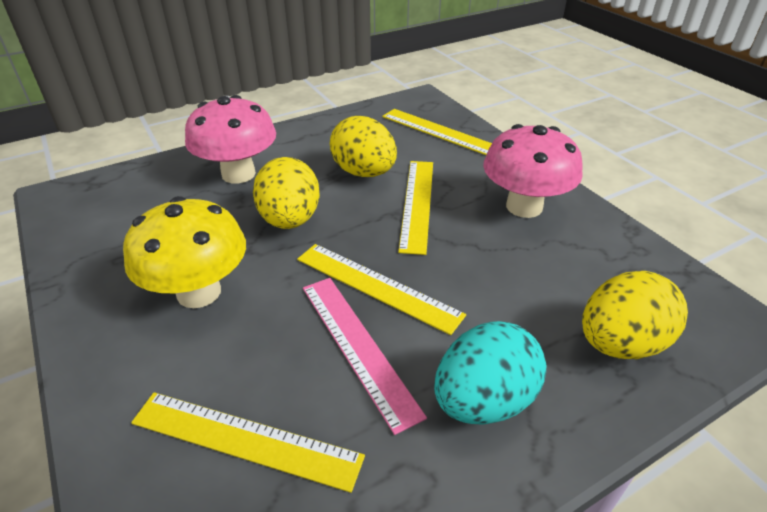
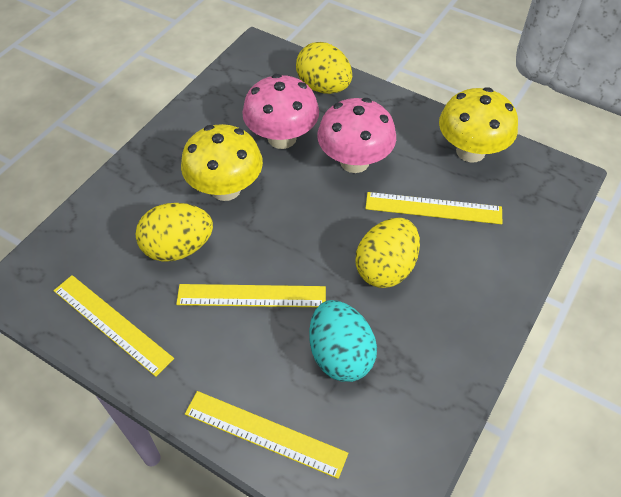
pink ruler: 1 -> 0
yellow mushroom: 1 -> 2

